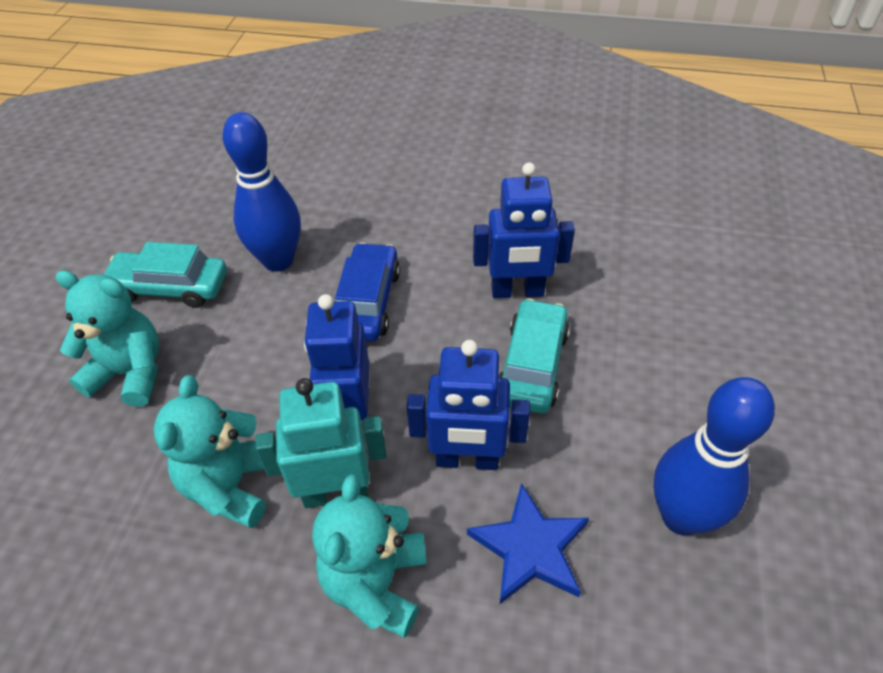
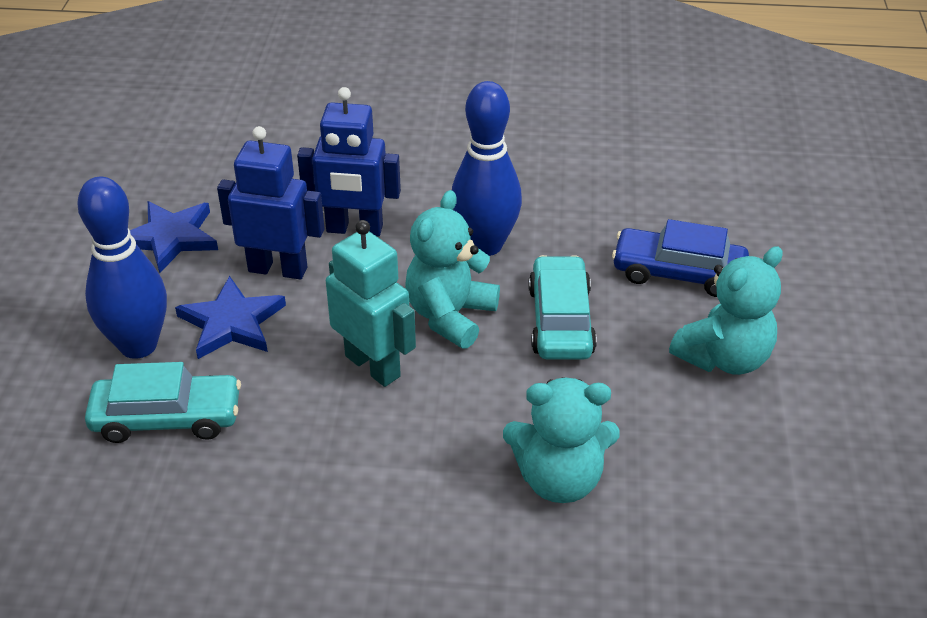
blue robot: 3 -> 2
blue star: 1 -> 2

